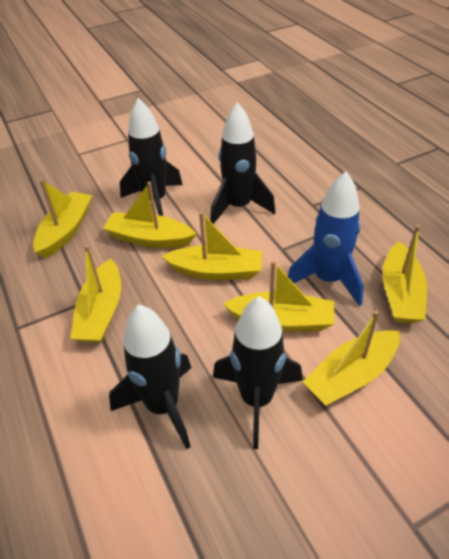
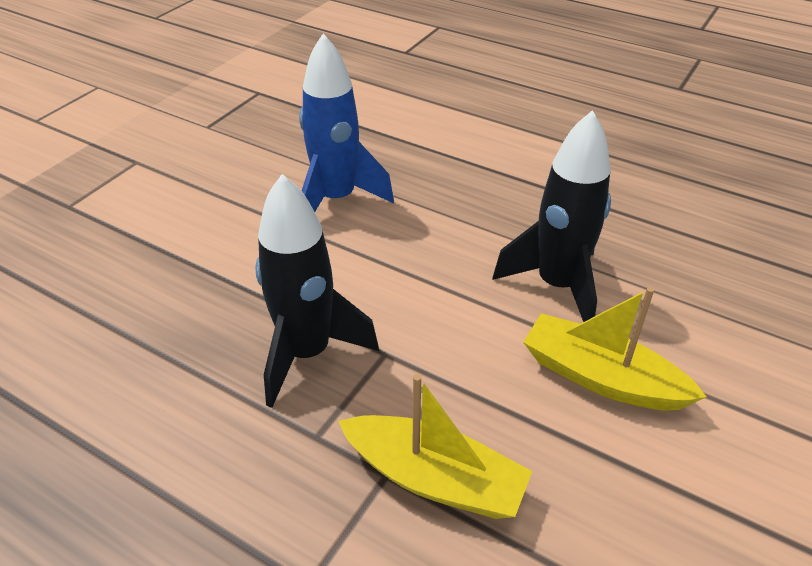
black rocket: 4 -> 2
yellow boat: 7 -> 2

